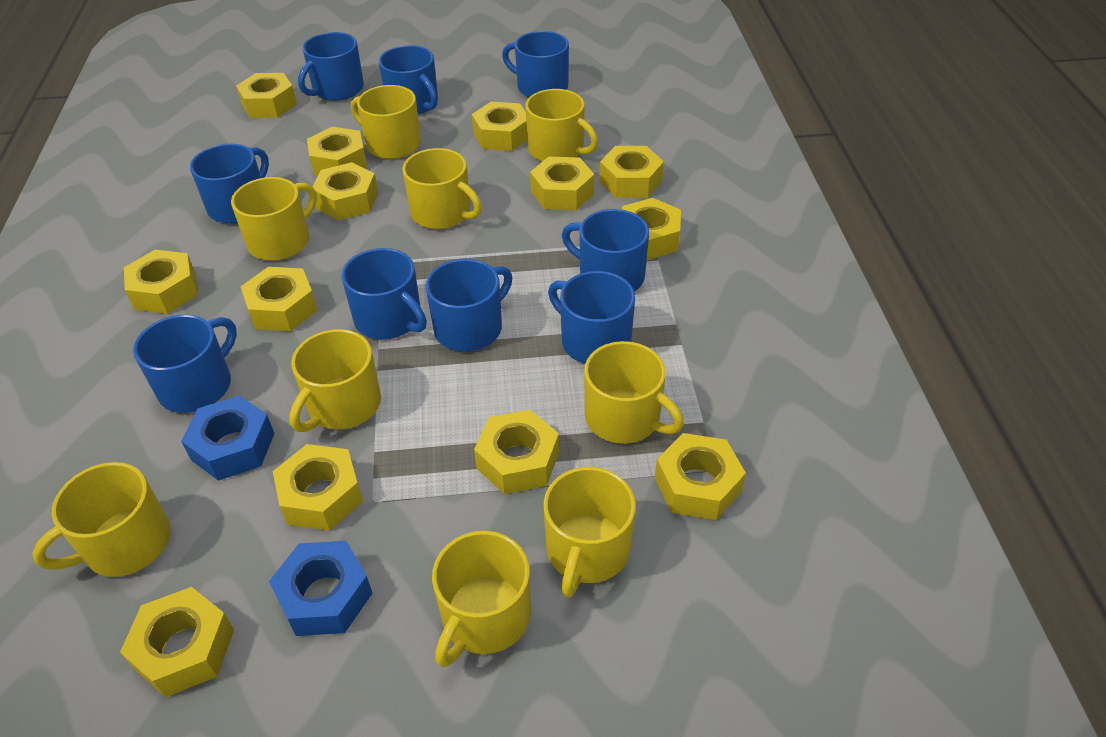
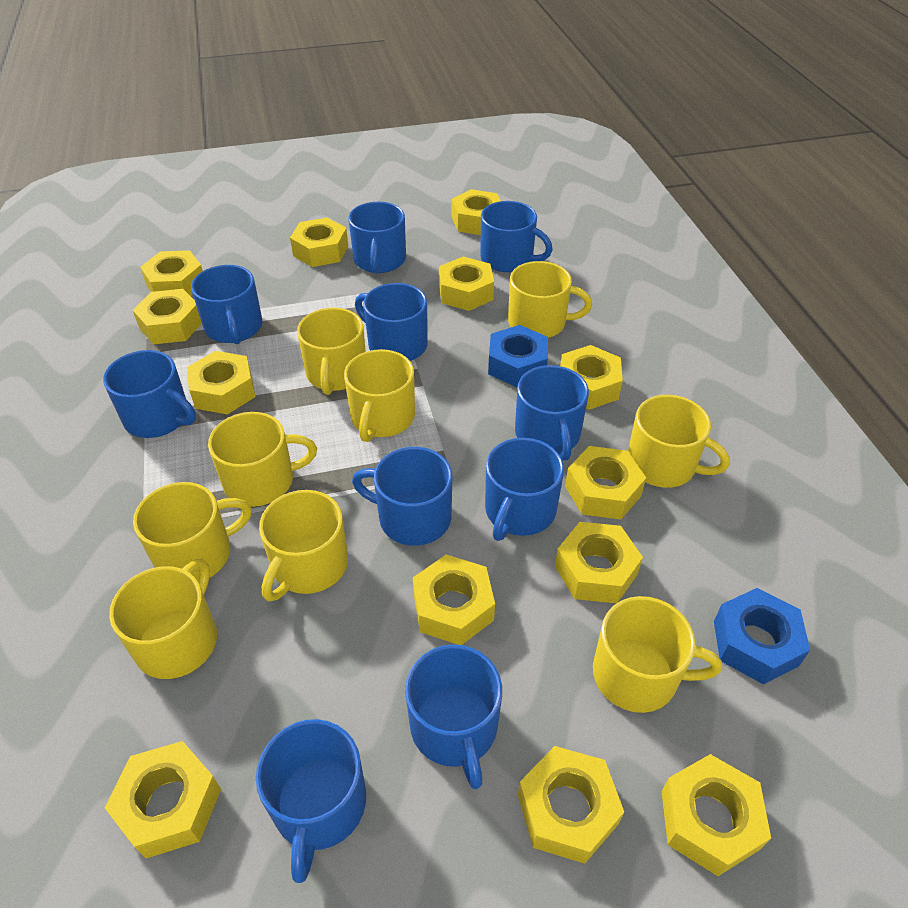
blue mug: 9 -> 10

